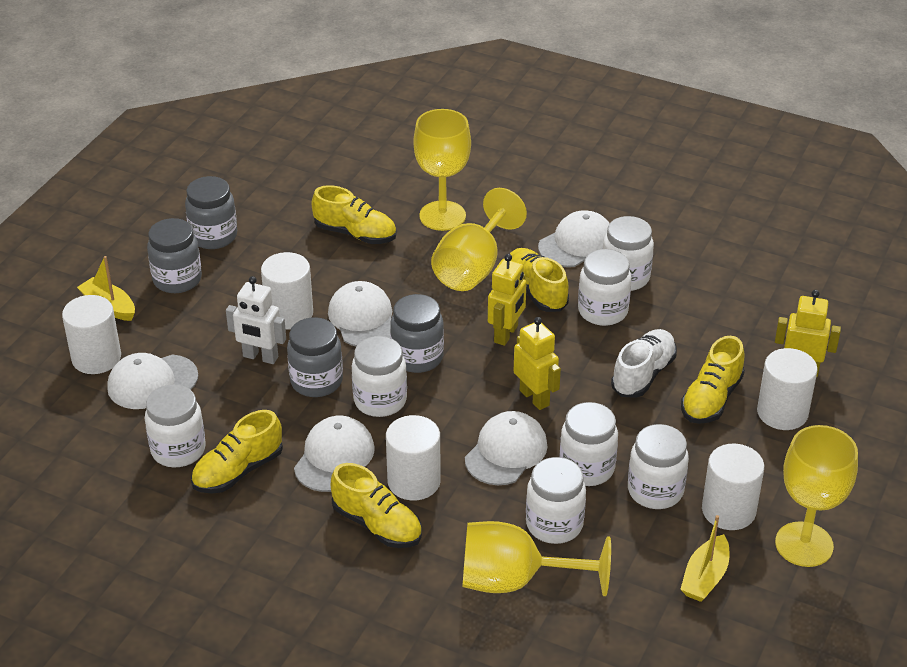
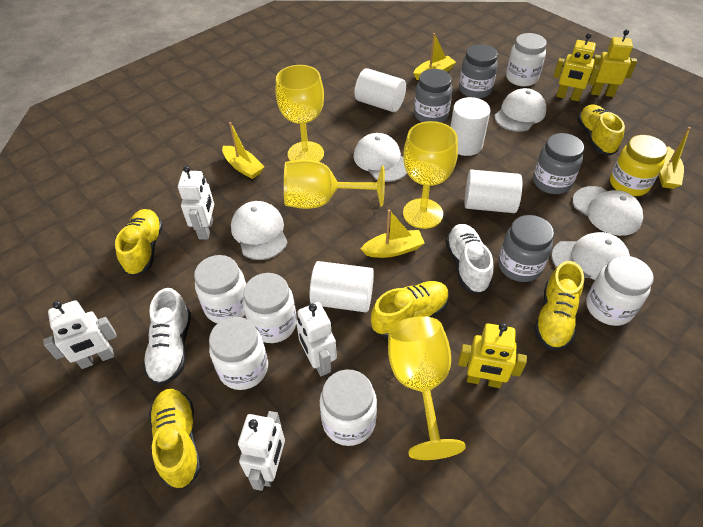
white cylinder: 5 -> 4
white jar: 7 -> 6
white robot: 1 -> 4
white shoe: 1 -> 2
yellow boat: 2 -> 4
yellow jar: 0 -> 1

